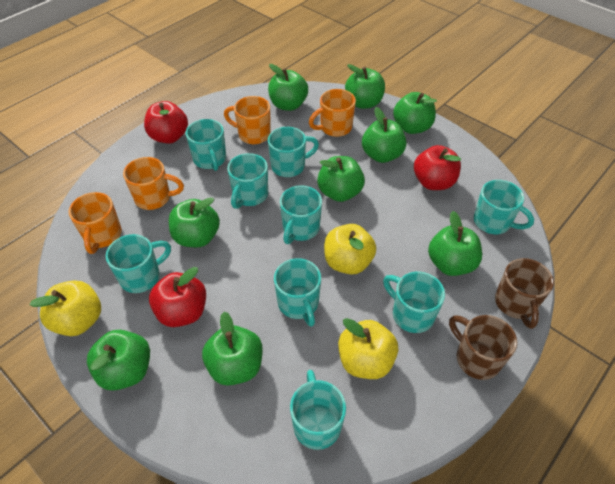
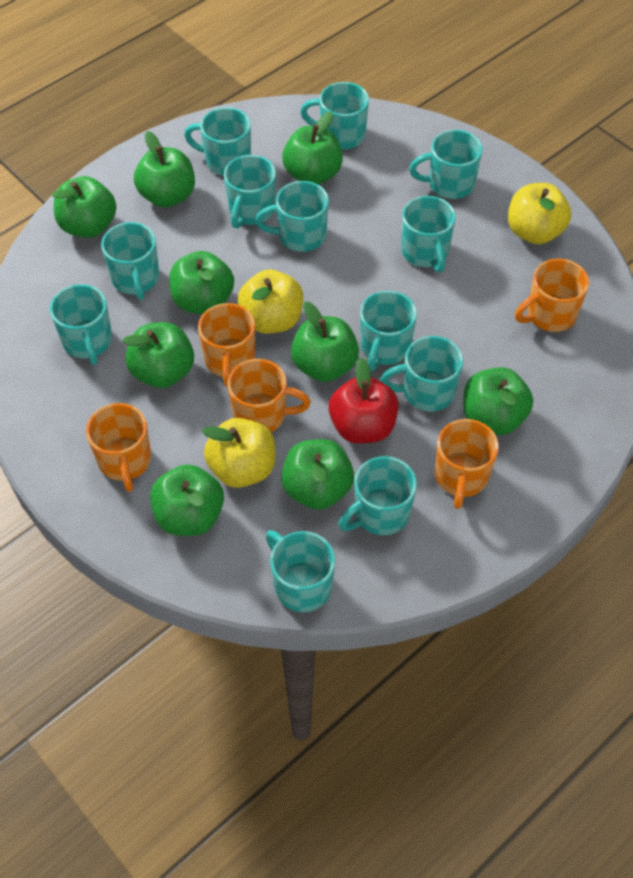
brown mug: 2 -> 0
orange mug: 4 -> 5
red apple: 3 -> 1
turquoise mug: 9 -> 12

